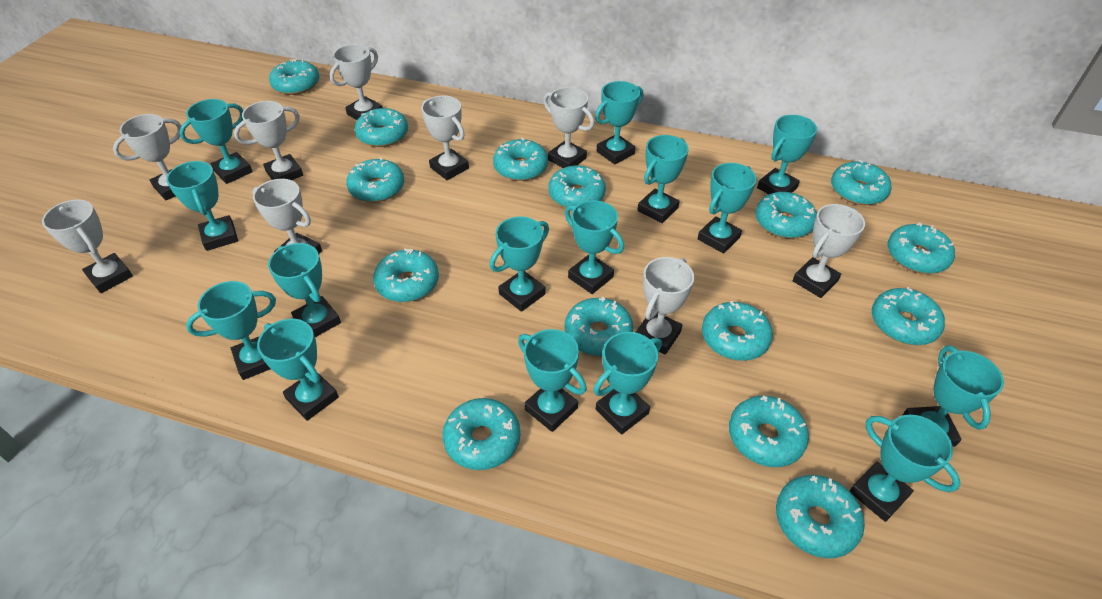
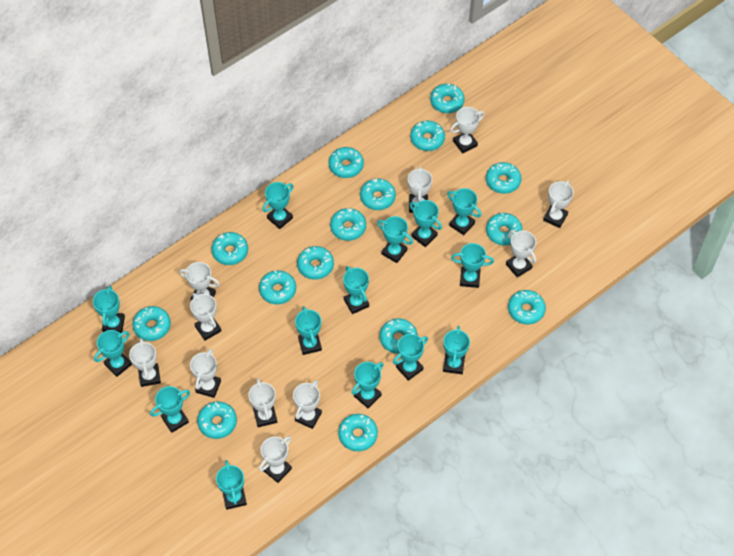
turquoise trophy: 15 -> 14
white trophy: 9 -> 11

